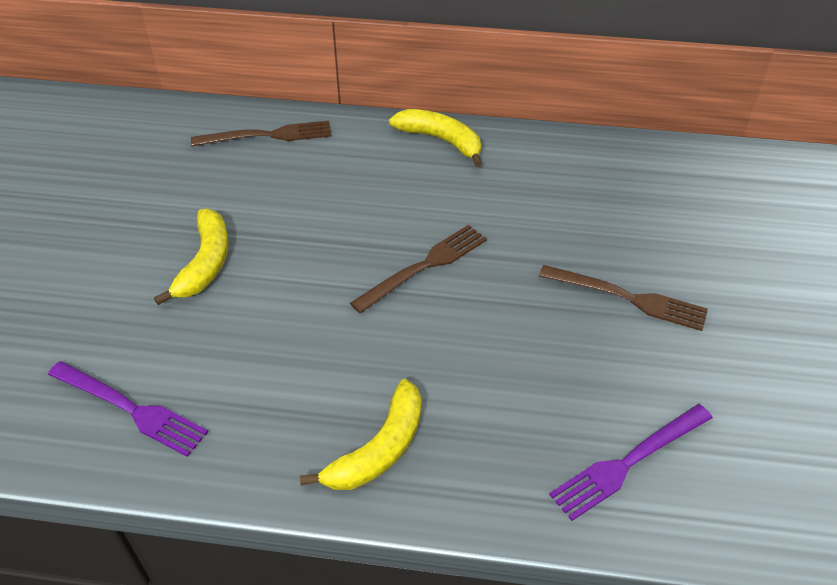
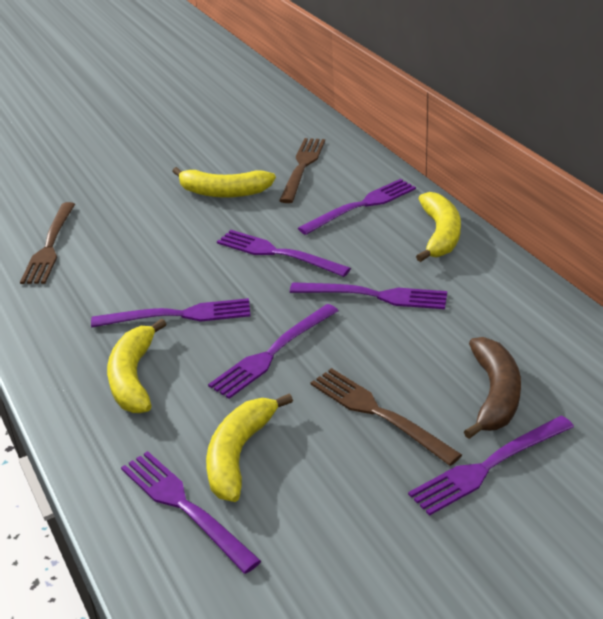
brown banana: 0 -> 1
purple fork: 2 -> 7
yellow banana: 3 -> 4

